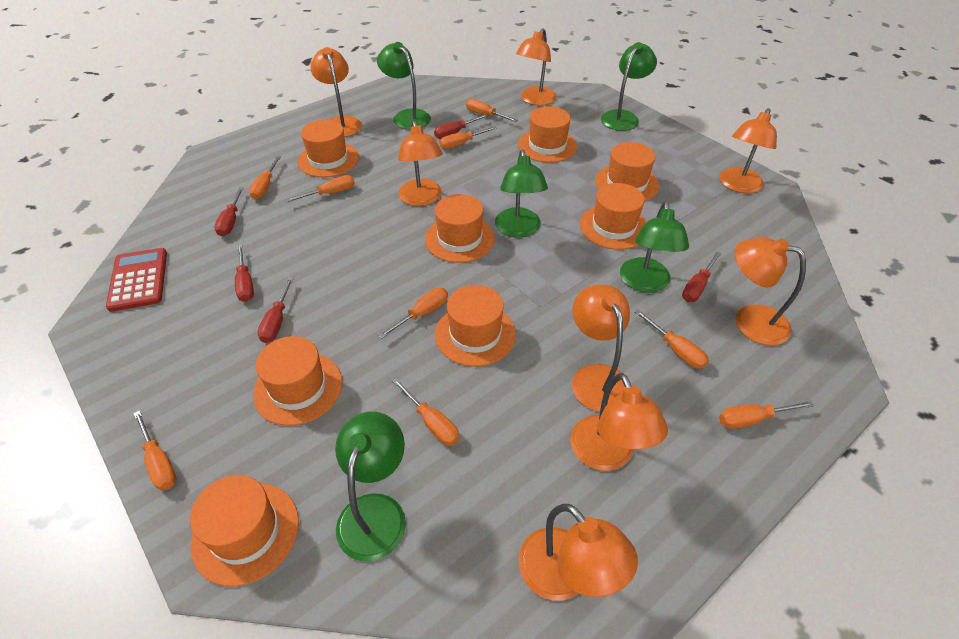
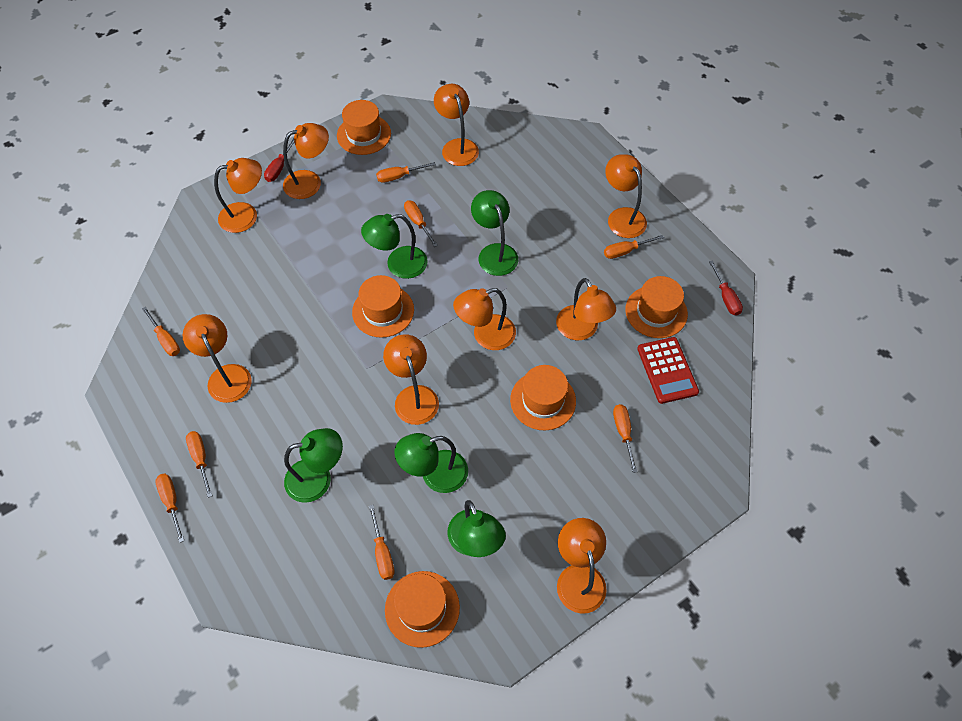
orange hat: 8 -> 5
orange lamp: 8 -> 9
orange screwdriver: 9 -> 8
red screwdriver: 5 -> 2

